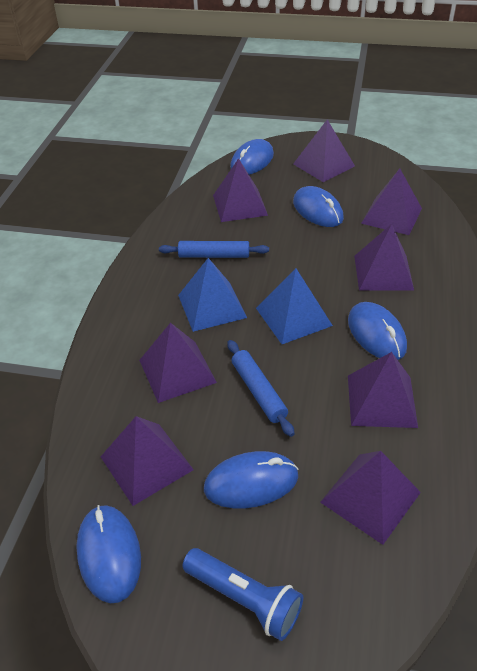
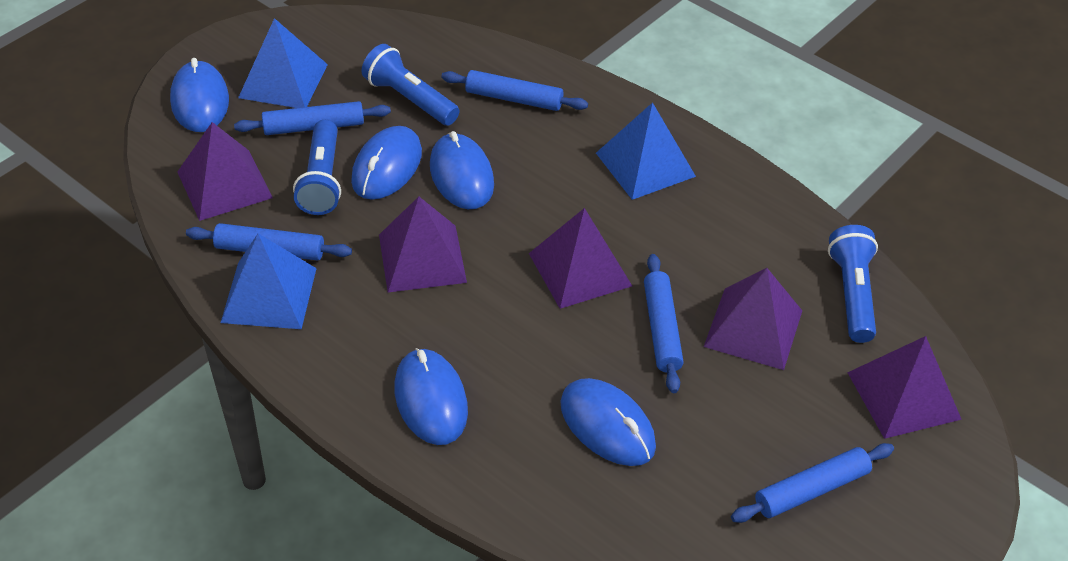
blue flashlight: 1 -> 3
blue pyramid: 2 -> 3
blue rolling pin: 2 -> 5
purple pyramid: 8 -> 5

